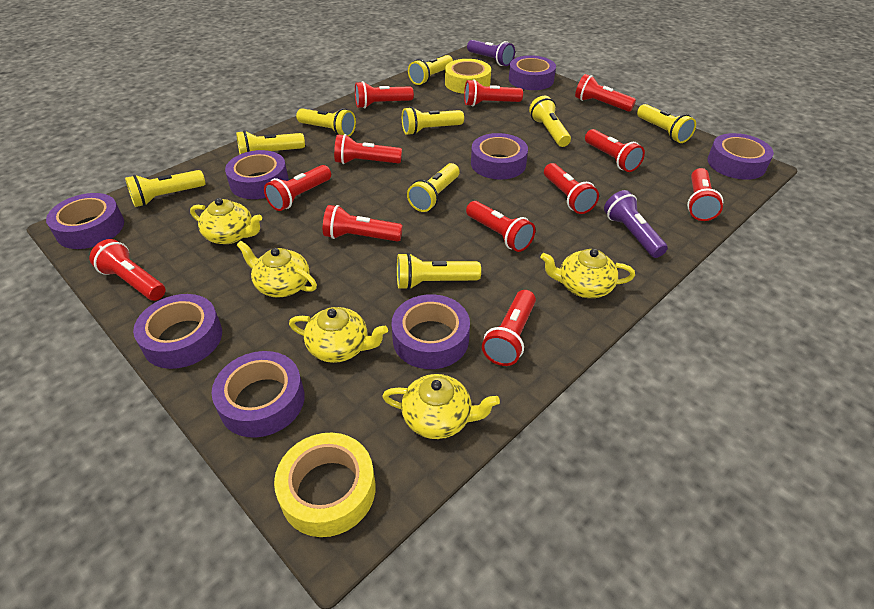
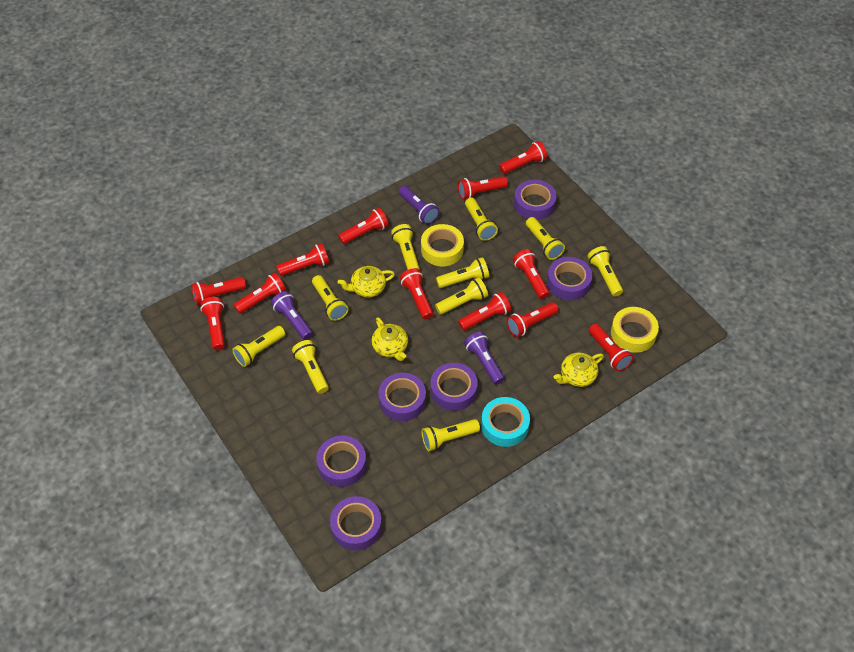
purple flashlight: 2 -> 3
purple tape: 8 -> 6
turquoise tape: 0 -> 1
yellow flashlight: 9 -> 10
yellow teapot: 5 -> 3

